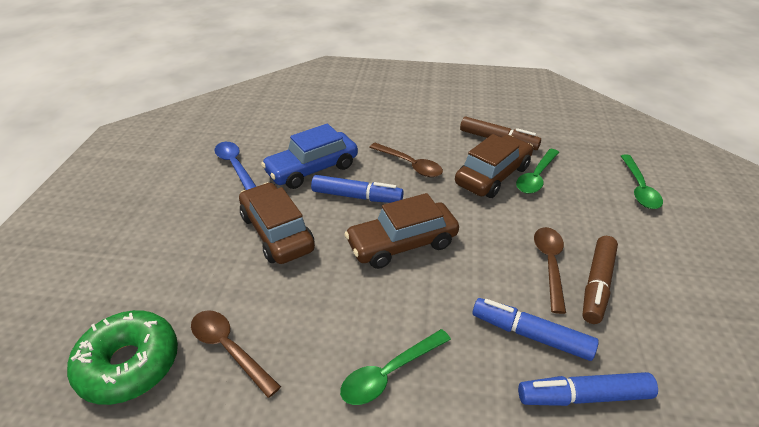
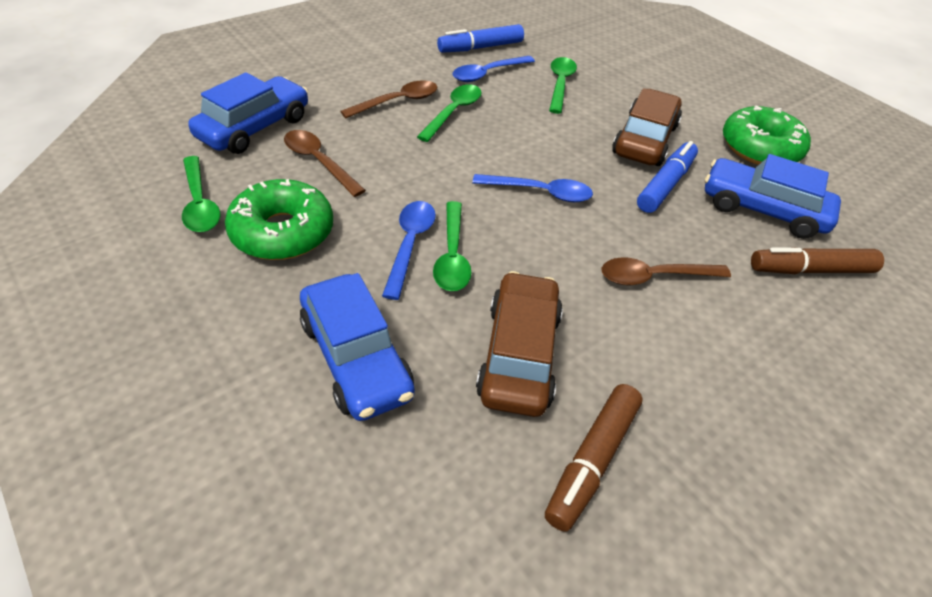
blue car: 1 -> 3
blue marker: 3 -> 2
blue spoon: 1 -> 3
brown car: 3 -> 2
green donut: 1 -> 2
green spoon: 3 -> 4

